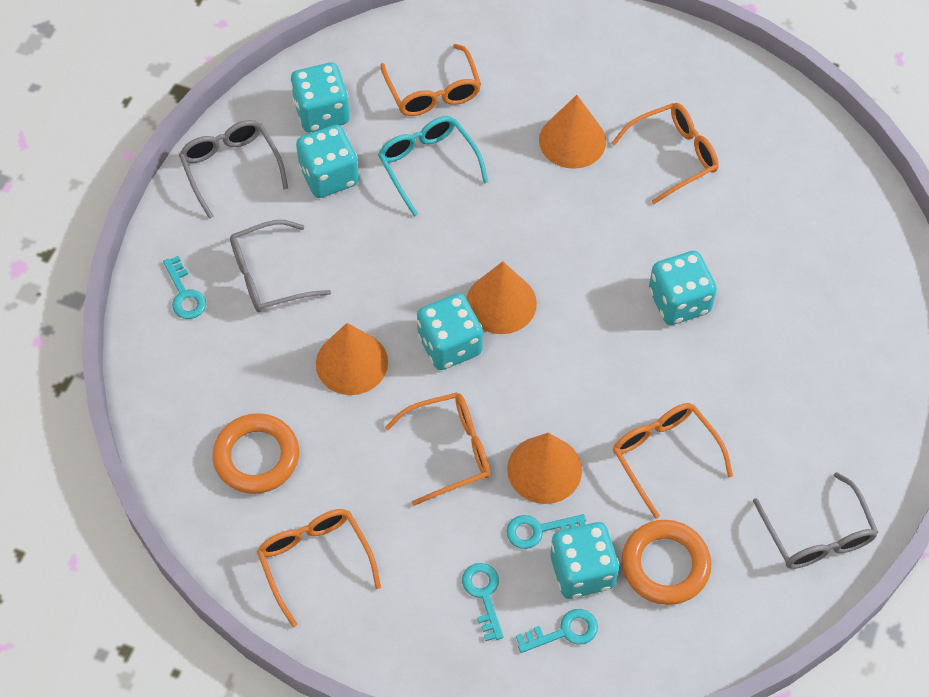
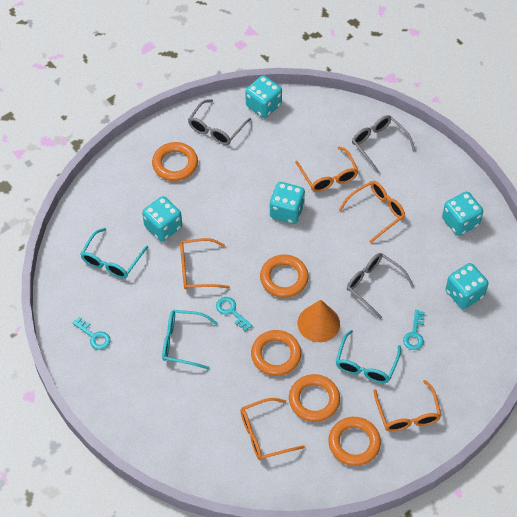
orange cone: 4 -> 1
orange ring: 2 -> 5
turquoise glasses: 1 -> 3
turquoise key: 4 -> 3

